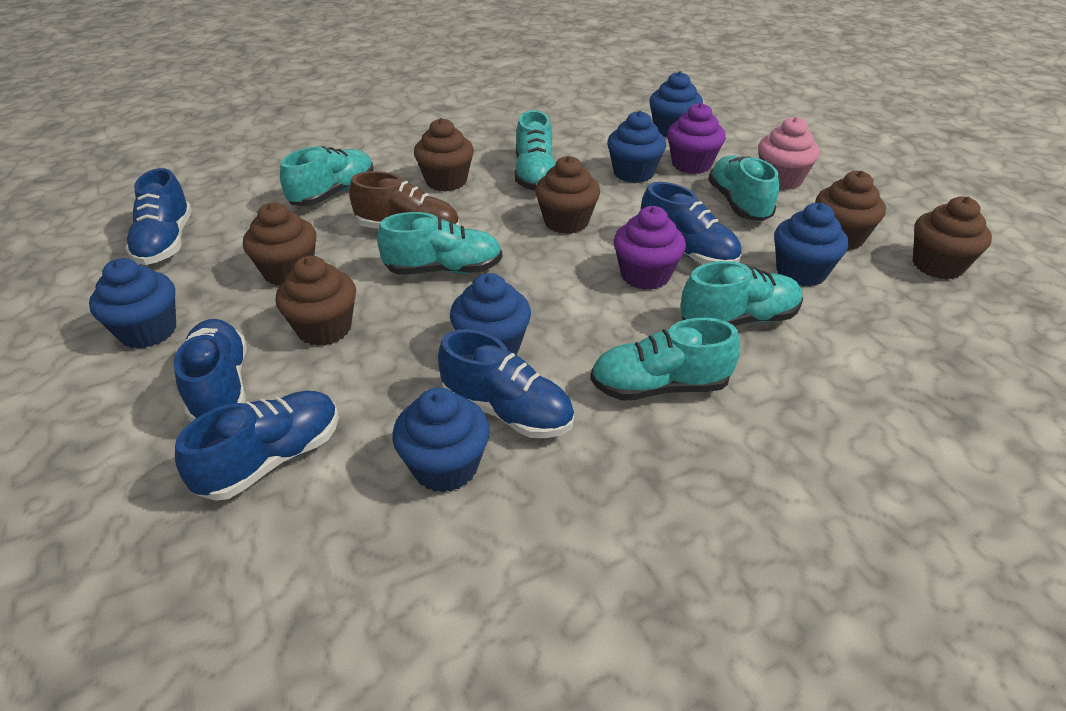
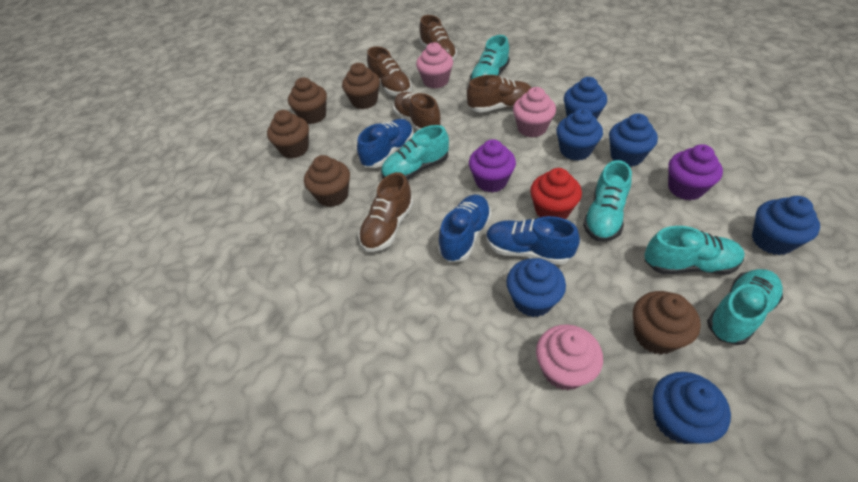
blue shoe: 5 -> 3
brown cupcake: 6 -> 5
brown shoe: 1 -> 5
pink cupcake: 1 -> 3
red cupcake: 0 -> 1
turquoise shoe: 6 -> 5

